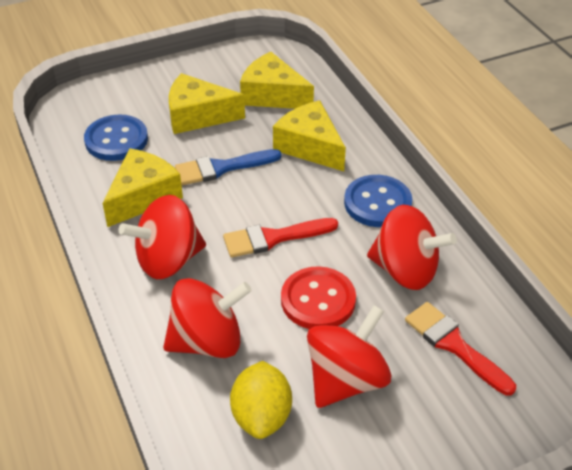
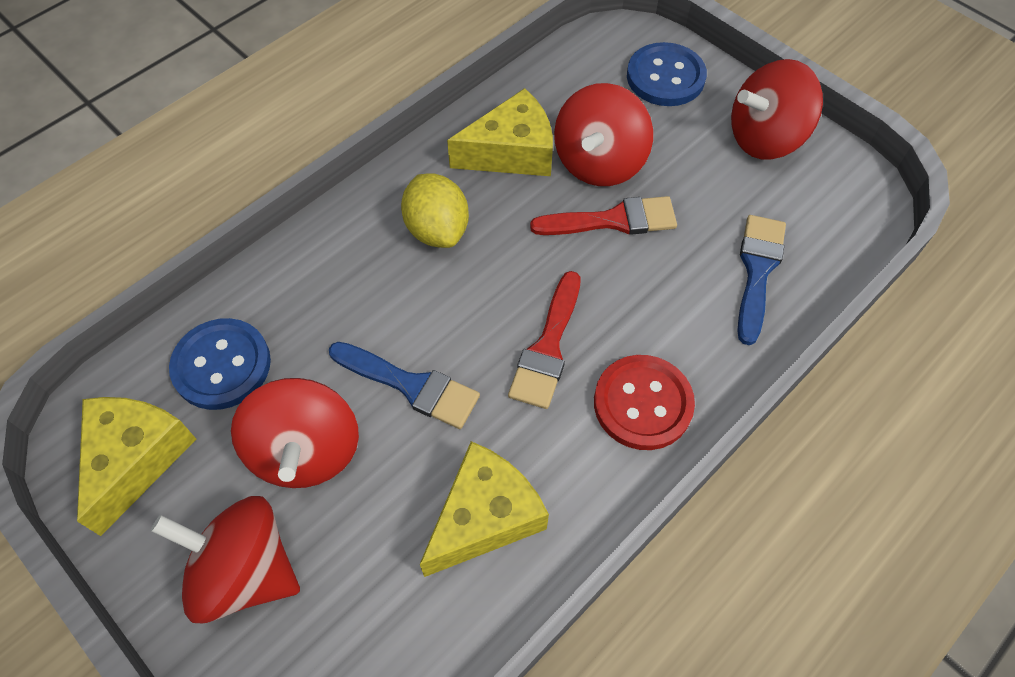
blue brush: 1 -> 2
yellow cheese: 4 -> 3

